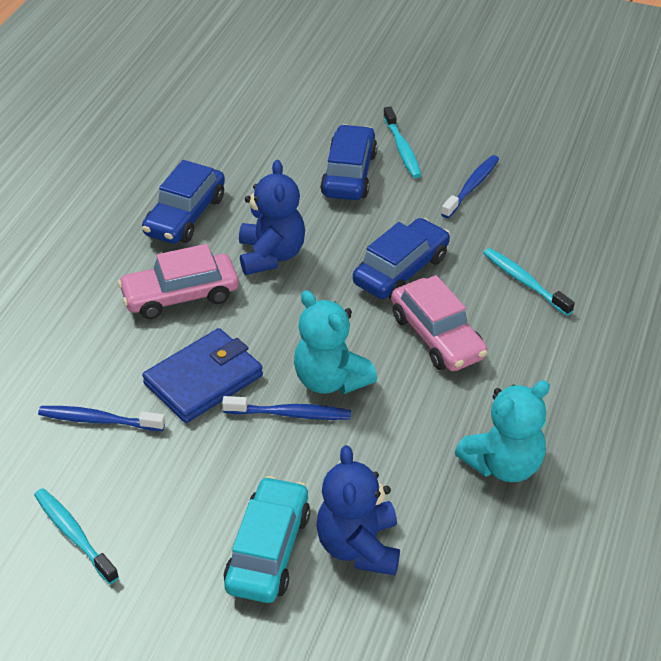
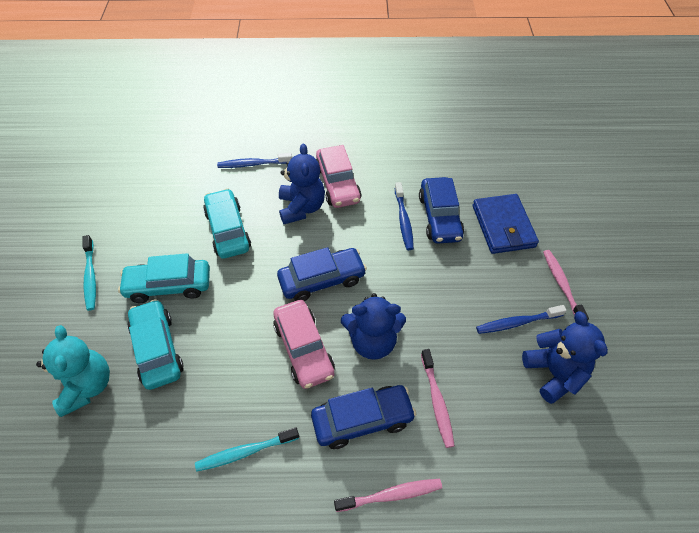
blue teddy bear: 2 -> 3
pink toothbrush: 0 -> 3
turquoise car: 1 -> 3
turquoise teddy bear: 2 -> 1
turquoise toothbrush: 3 -> 2

